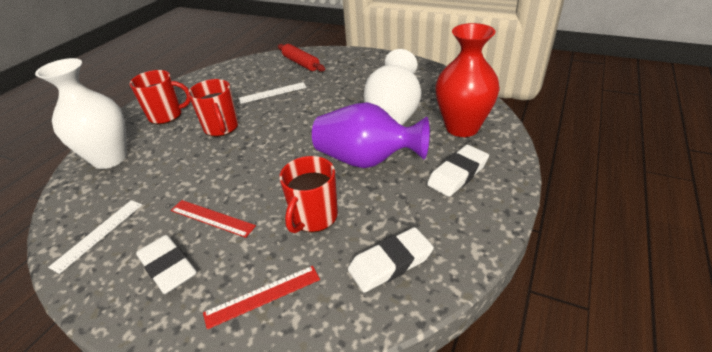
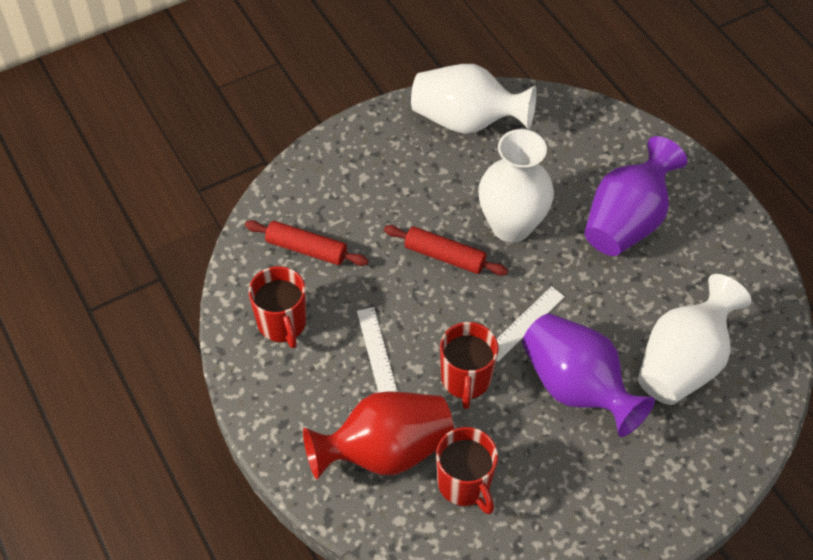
purple vase: 1 -> 2
red rolling pin: 1 -> 2
red ruler: 2 -> 0
white eraser: 3 -> 0
white vase: 2 -> 3

